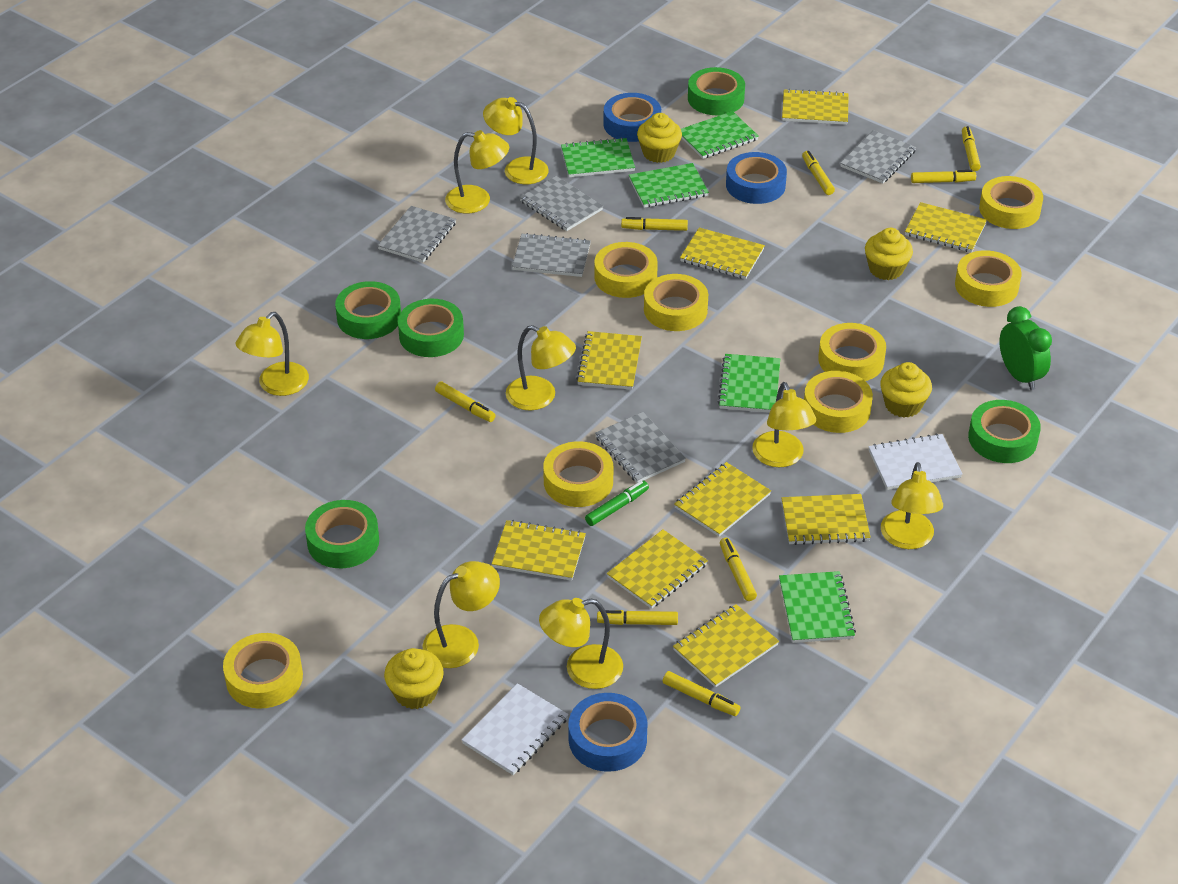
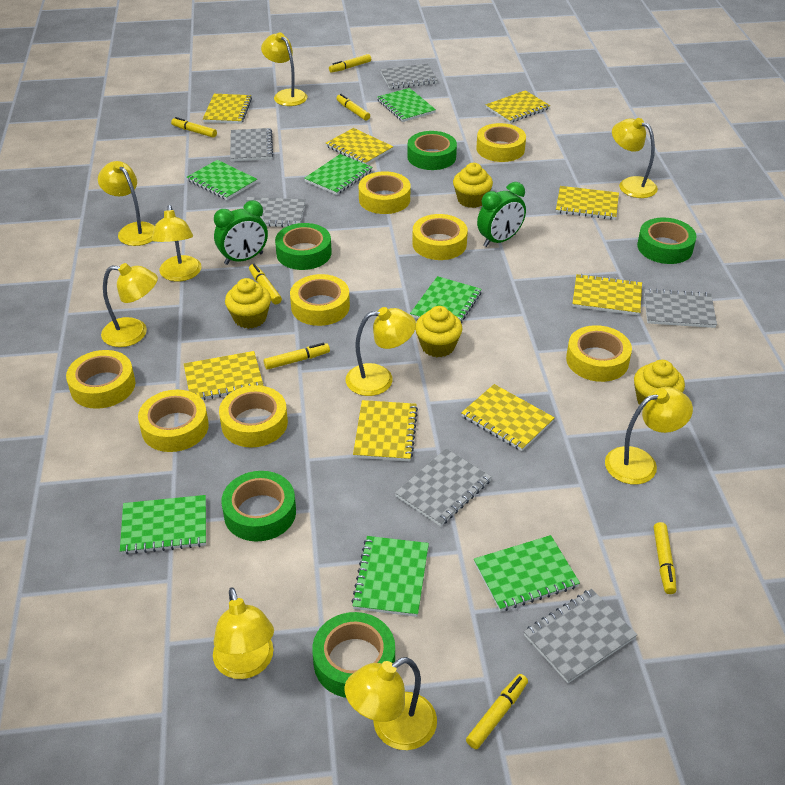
blue tape: 3 -> 0
green clock: 1 -> 2
green marker: 1 -> 0
green notebook: 5 -> 7
grey notebook: 5 -> 6
white notebook: 2 -> 0
yellow lamp: 8 -> 9
yellow marker: 8 -> 7
yellow notebook: 9 -> 8

